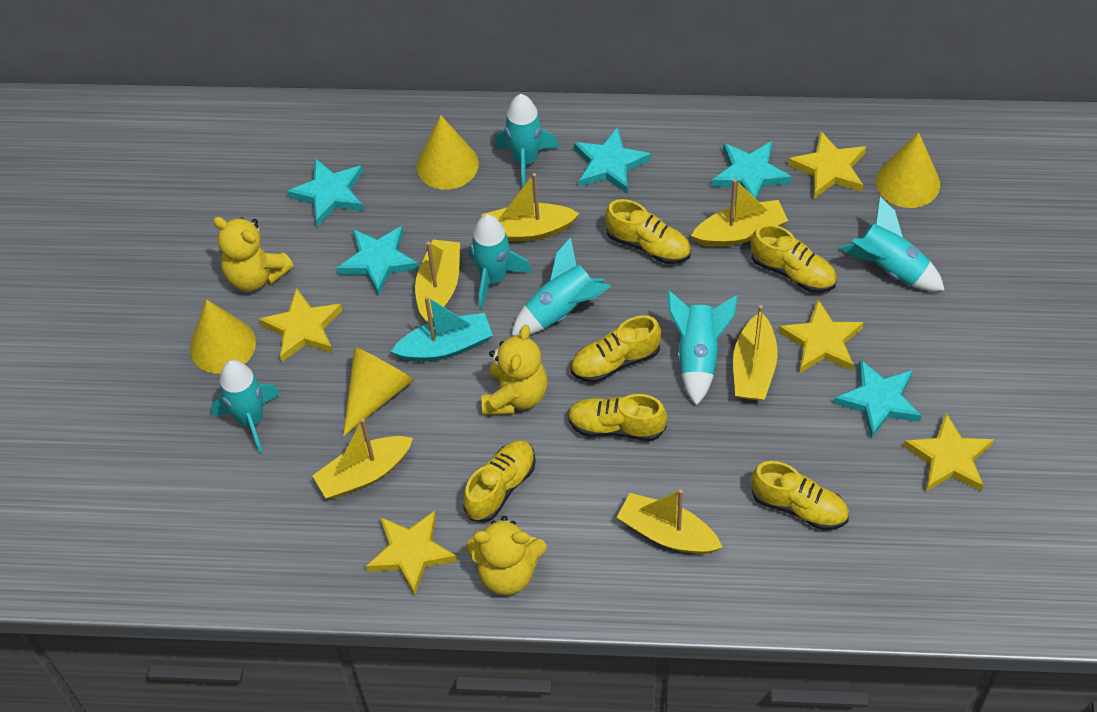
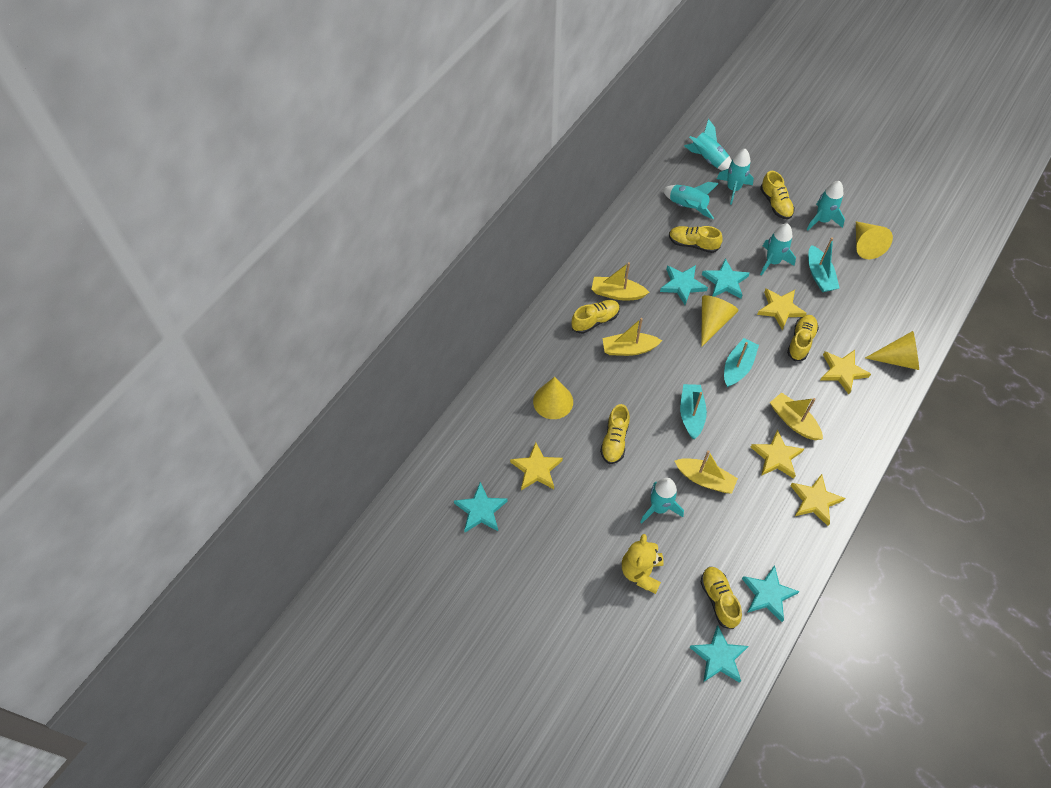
turquoise boat: 1 -> 3
yellow boat: 6 -> 4
yellow teddy bear: 3 -> 1

